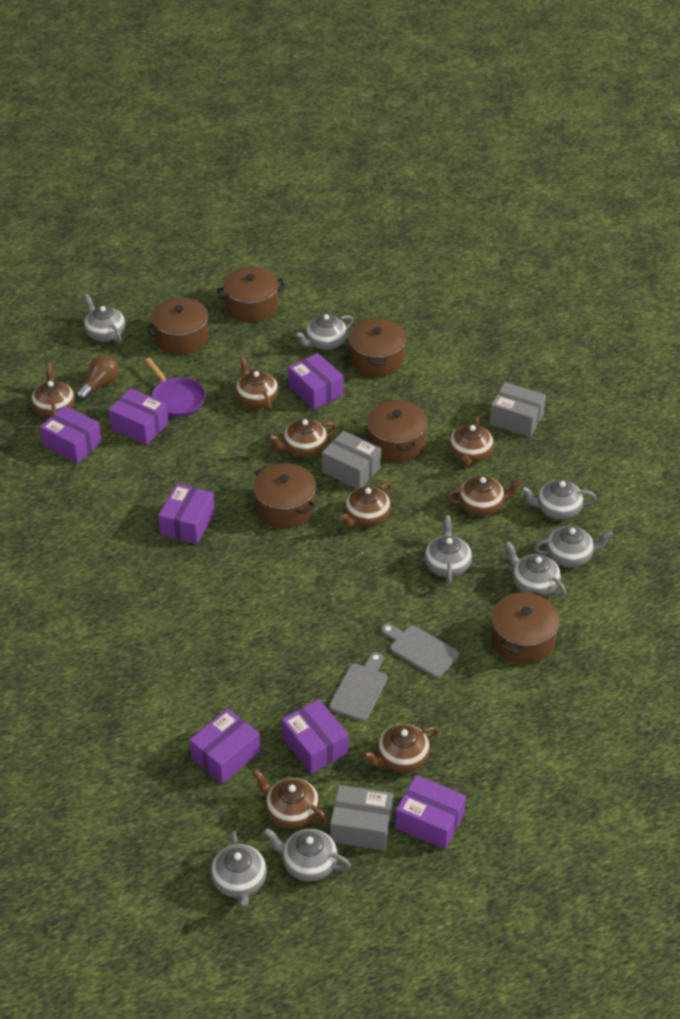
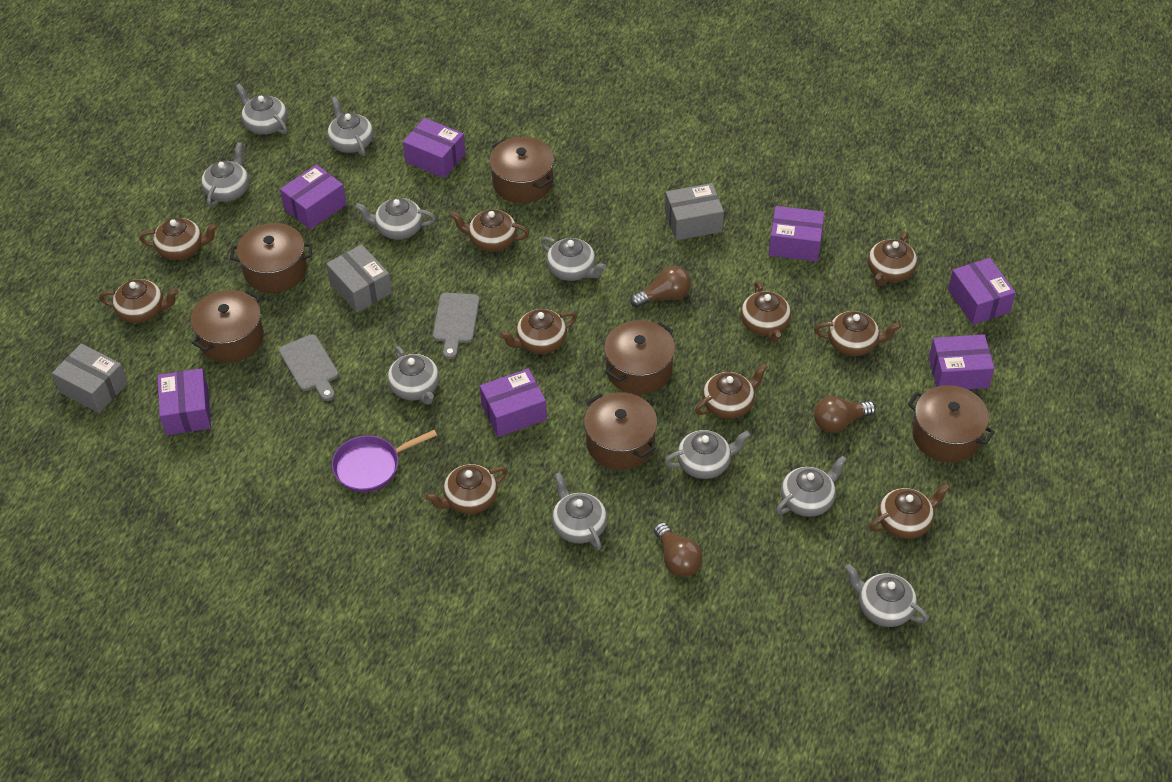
brown light bulb: 1 -> 3
brown teapot: 8 -> 10
grey teapot: 8 -> 10

